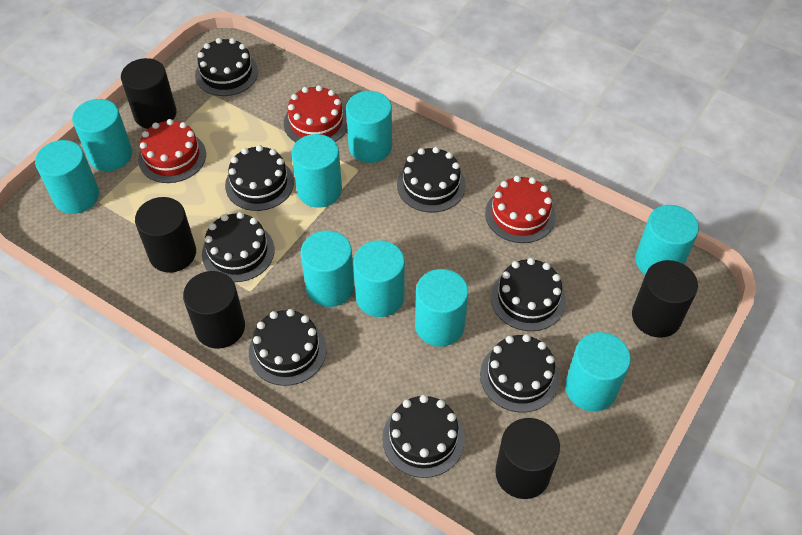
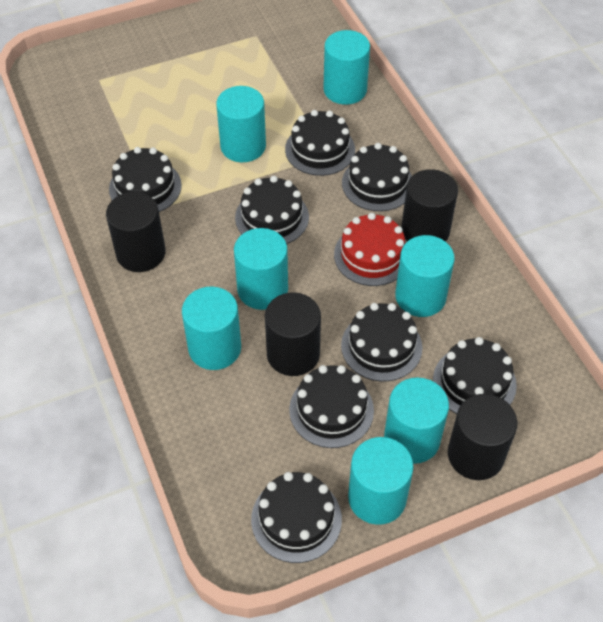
black cylinder: 5 -> 4
red cake: 3 -> 1
turquoise cylinder: 9 -> 7

